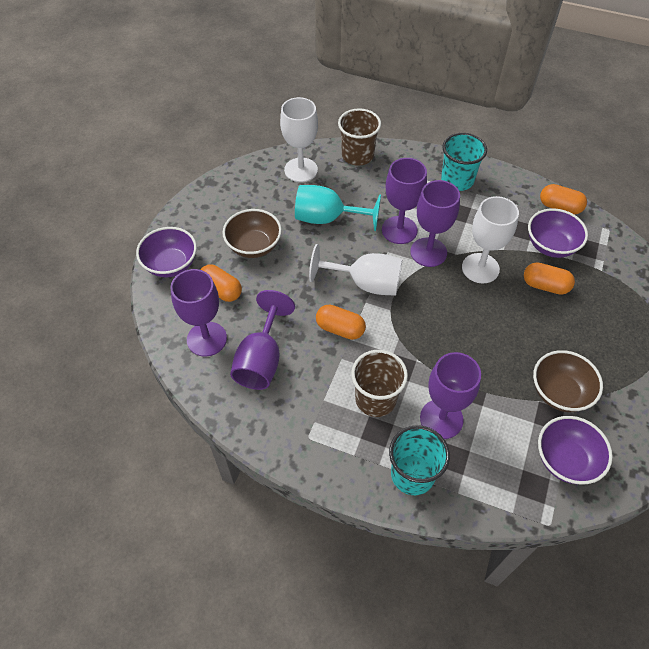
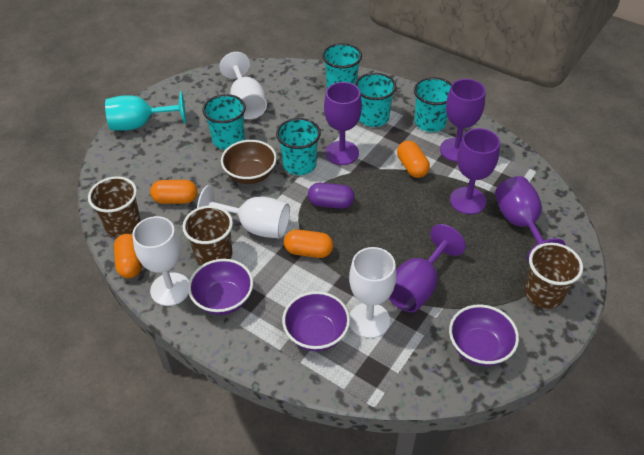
brown bowl: 2 -> 1
brown cup: 2 -> 3
purple capsule: 0 -> 1
turquoise cup: 2 -> 5
white goblet: 3 -> 4

